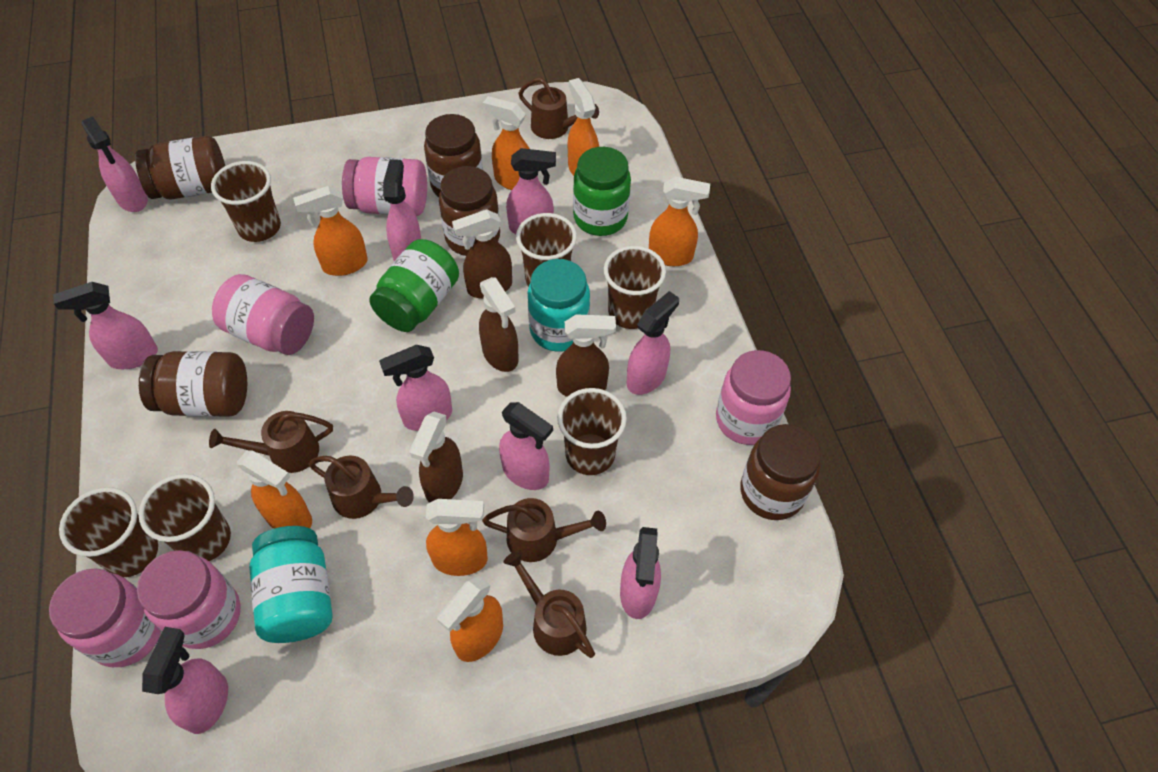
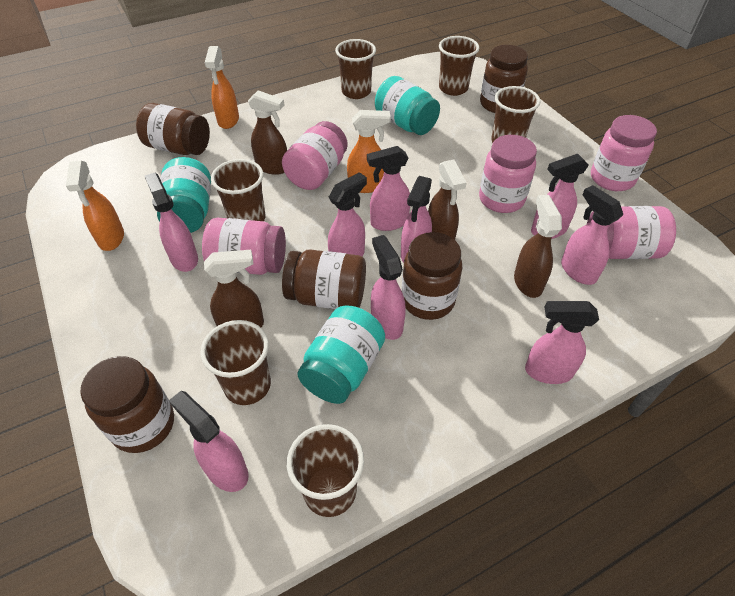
brown watering can: 5 -> 0
green jar: 2 -> 0
orange spray bottle: 7 -> 3
turquoise jar: 2 -> 3

